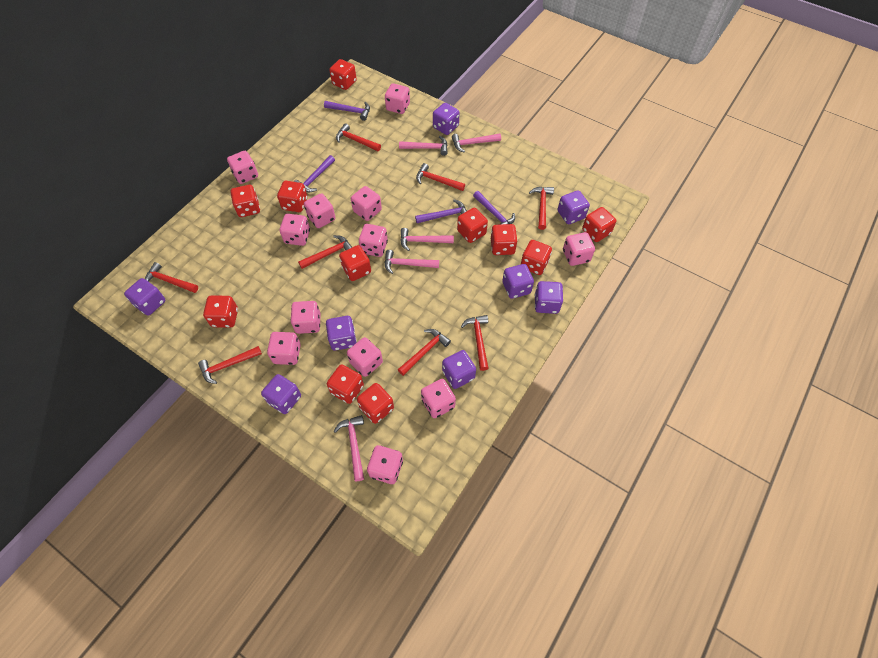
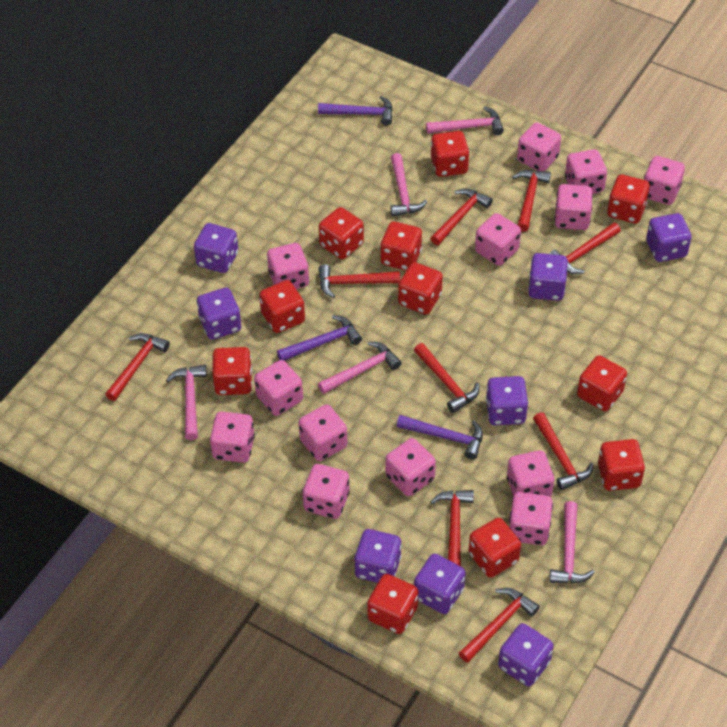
pink dice: 12 -> 13
purple hammer: 4 -> 3
red hammer: 8 -> 9

